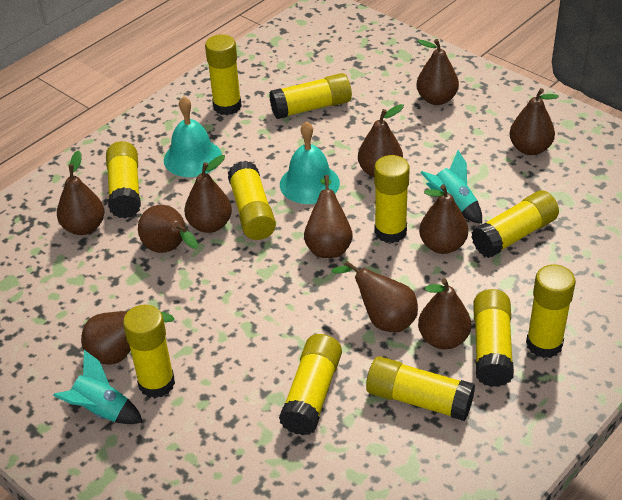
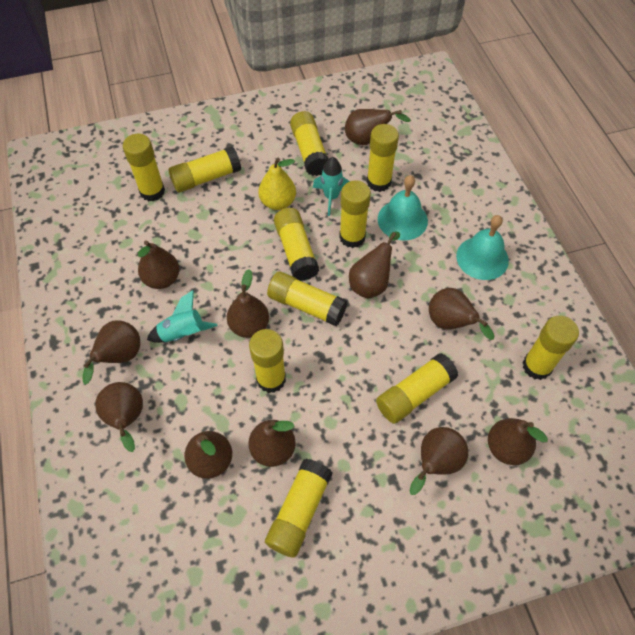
yellow pear: 0 -> 1

